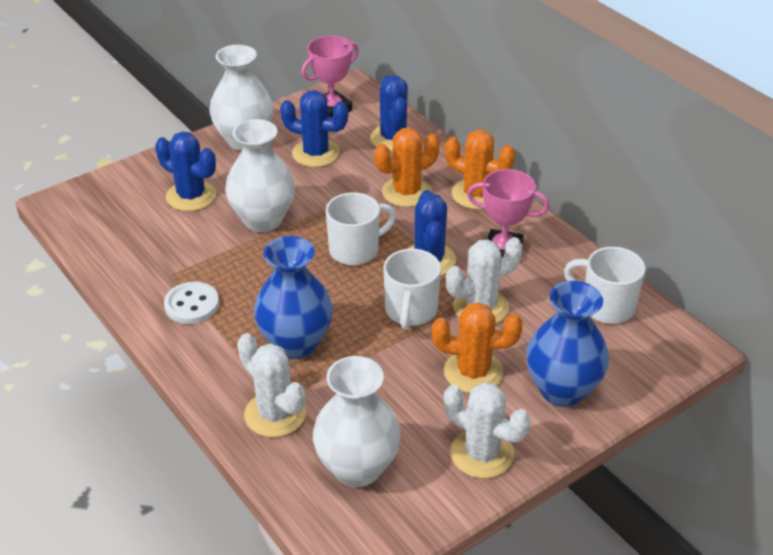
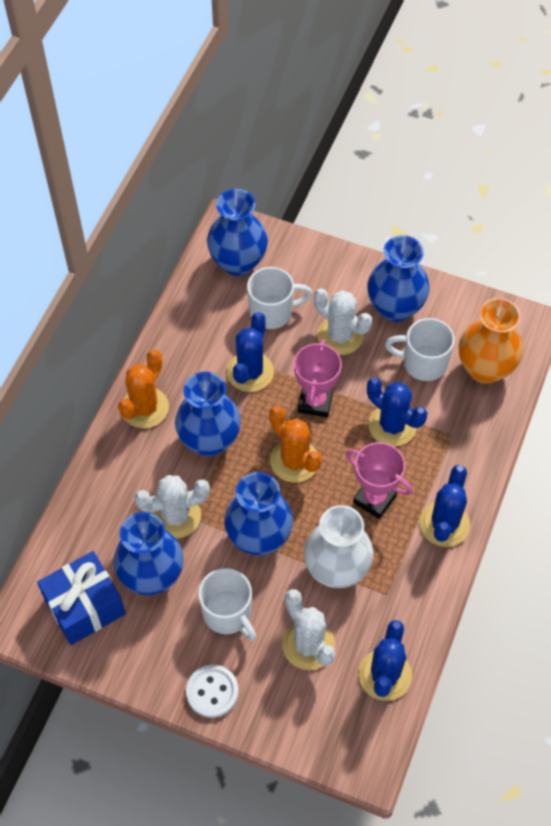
blue gift: 0 -> 1
blue vase: 2 -> 5
orange cactus: 3 -> 2
orange vase: 0 -> 1
white vase: 3 -> 1

